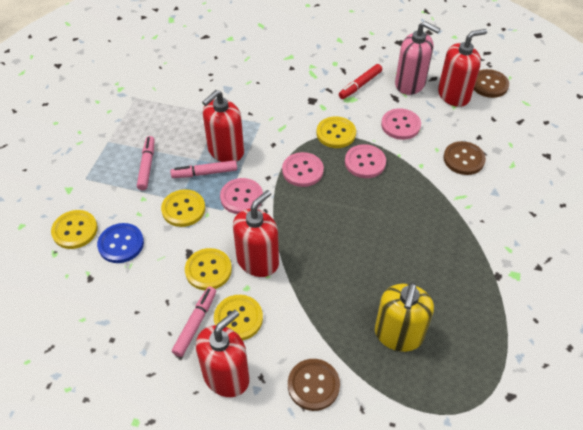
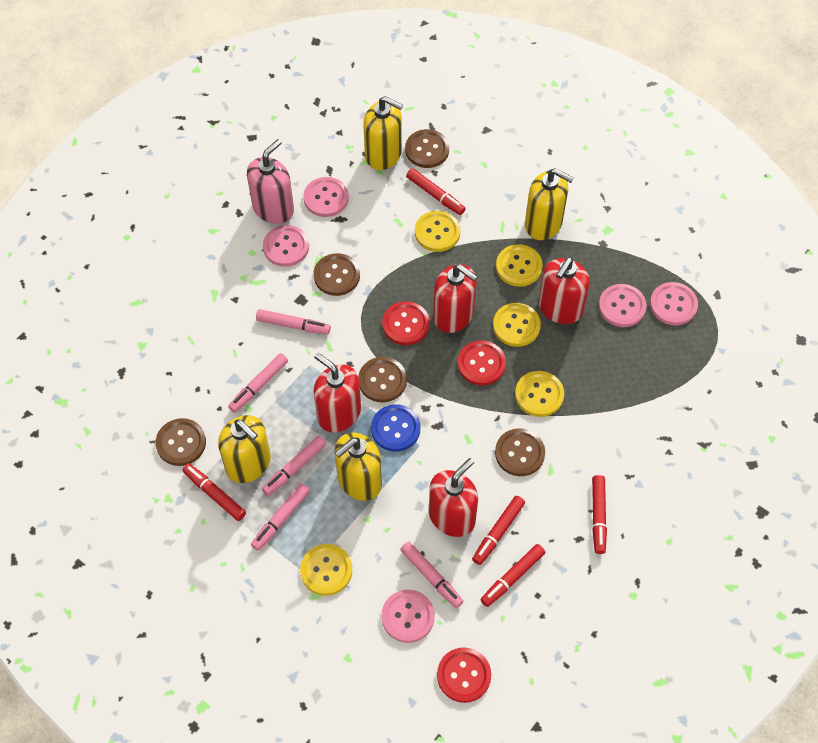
brown button: 3 -> 5
pink button: 4 -> 5
pink marker: 3 -> 5
red button: 0 -> 3
red marker: 1 -> 5
yellow soap dispenser: 1 -> 4

